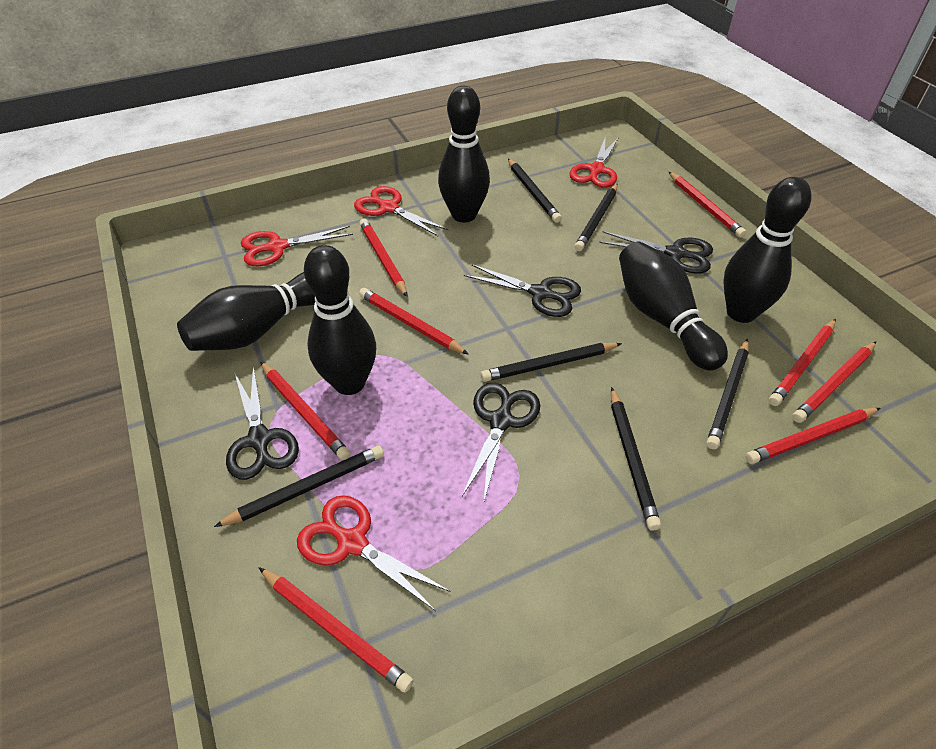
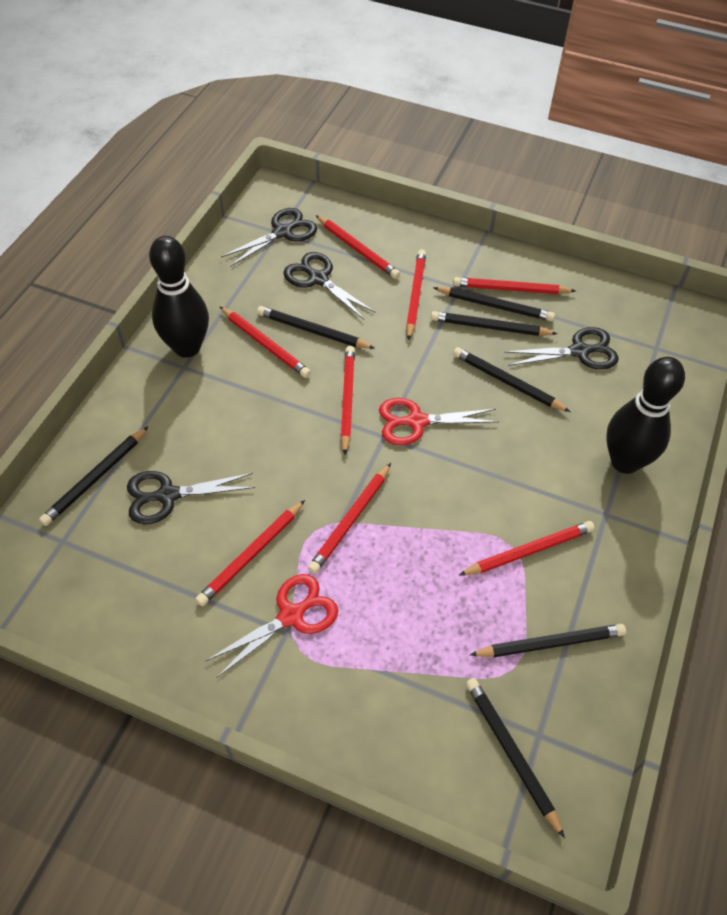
black bowling pin: 5 -> 2
black pencil: 6 -> 7
red scissors: 4 -> 2

